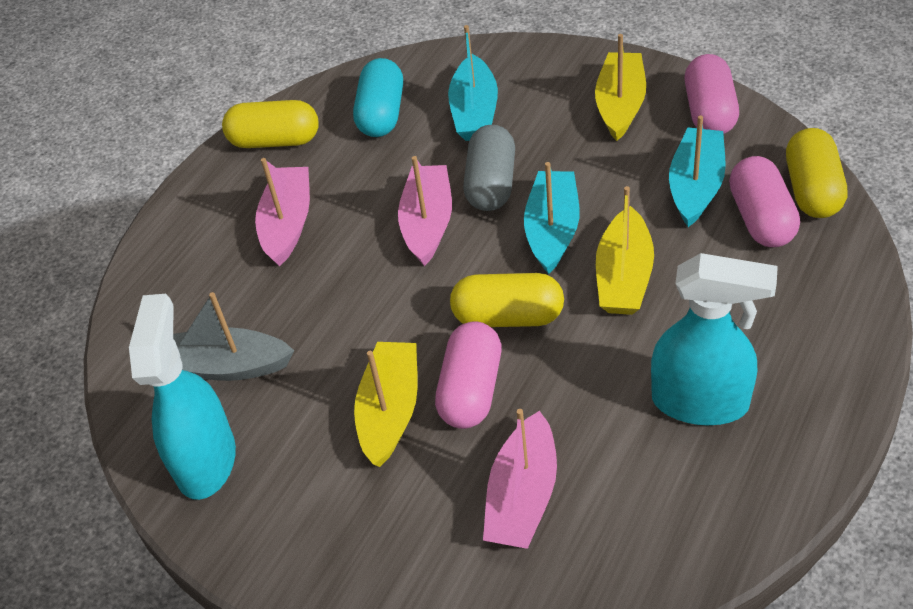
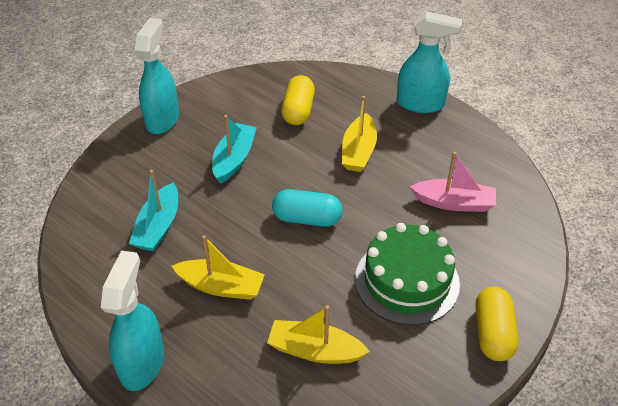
green cake: 0 -> 1
grey boat: 1 -> 0
grey capsule: 1 -> 0
pink boat: 3 -> 1
pink capsule: 3 -> 0
turquoise boat: 3 -> 2
turquoise spray bottle: 2 -> 3
yellow capsule: 3 -> 2

